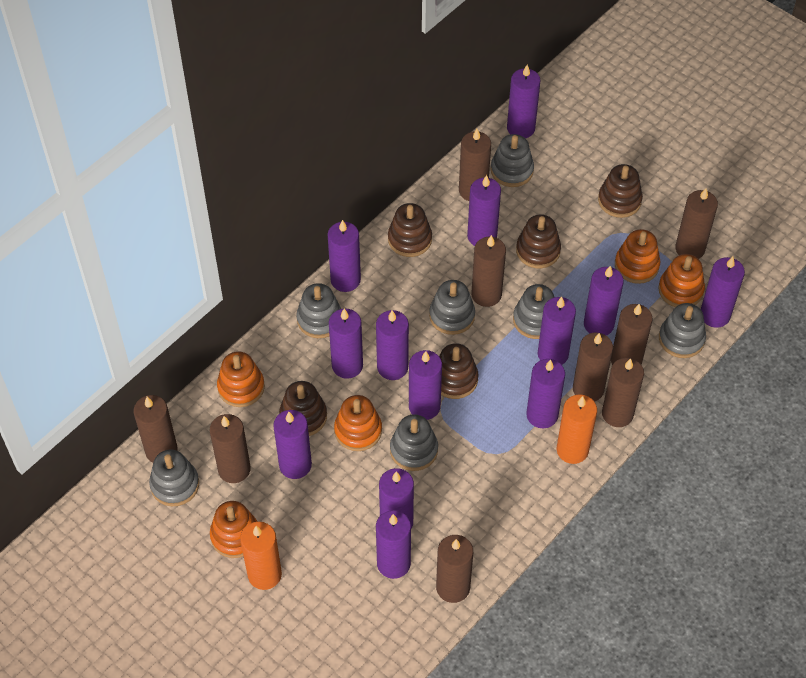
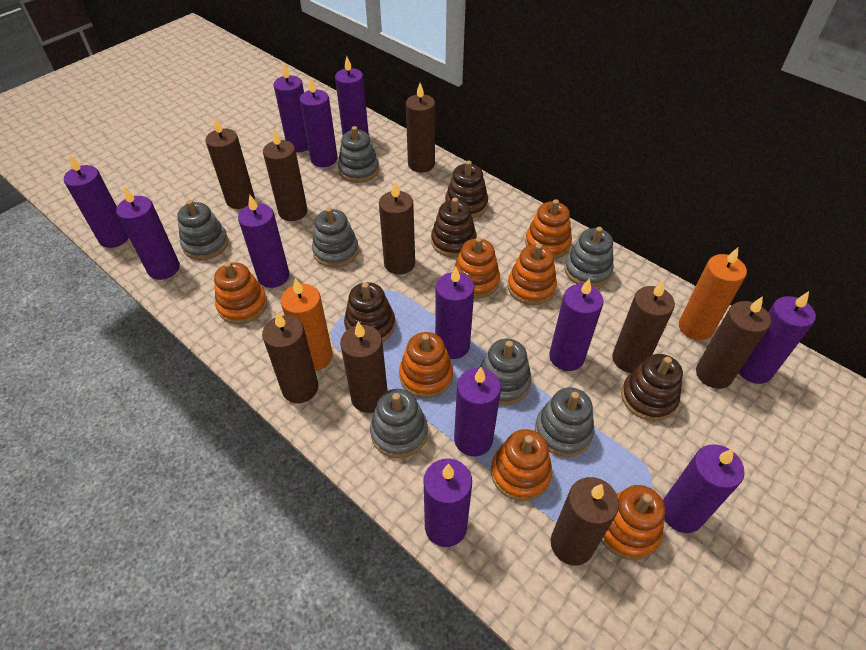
brown stacking toy: 5 -> 4
orange stacking toy: 5 -> 7
purple candle: 13 -> 12

